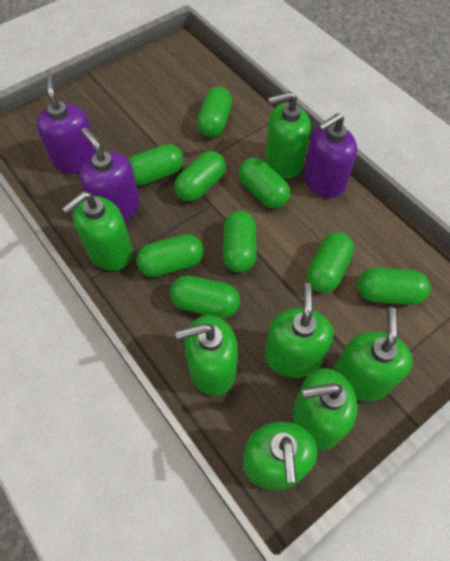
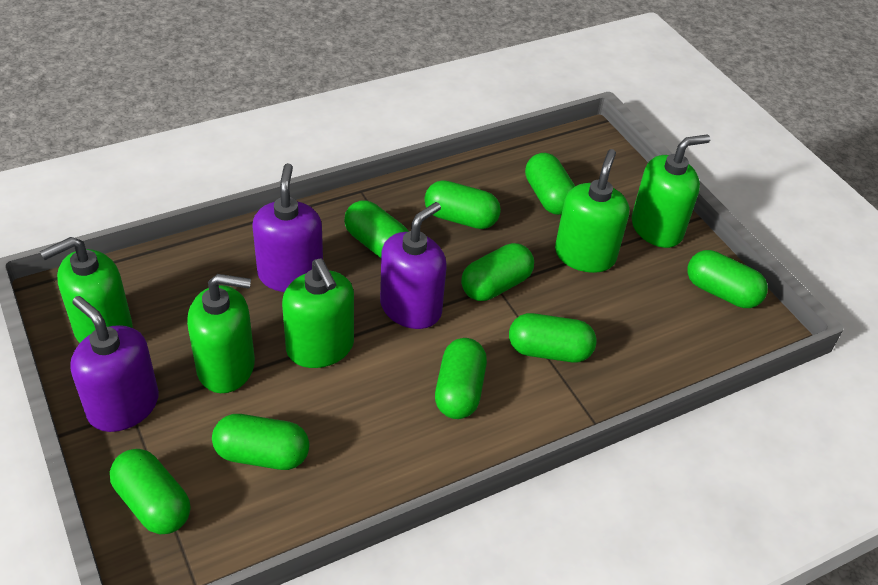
green soap dispenser: 7 -> 5

